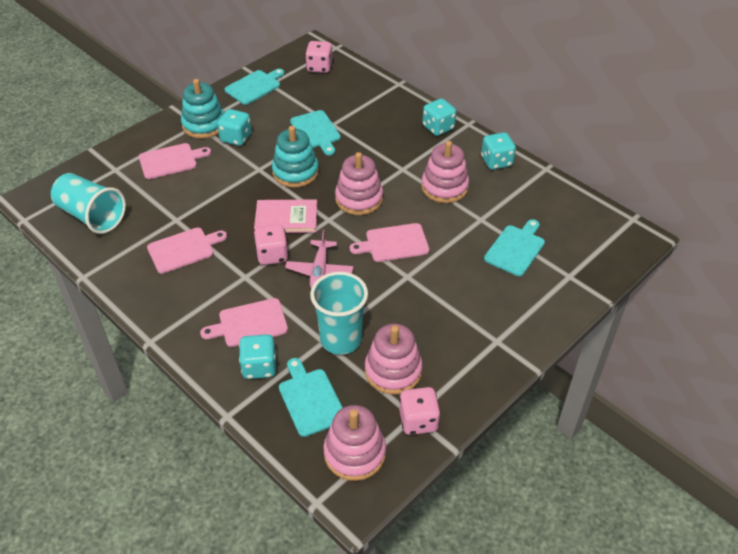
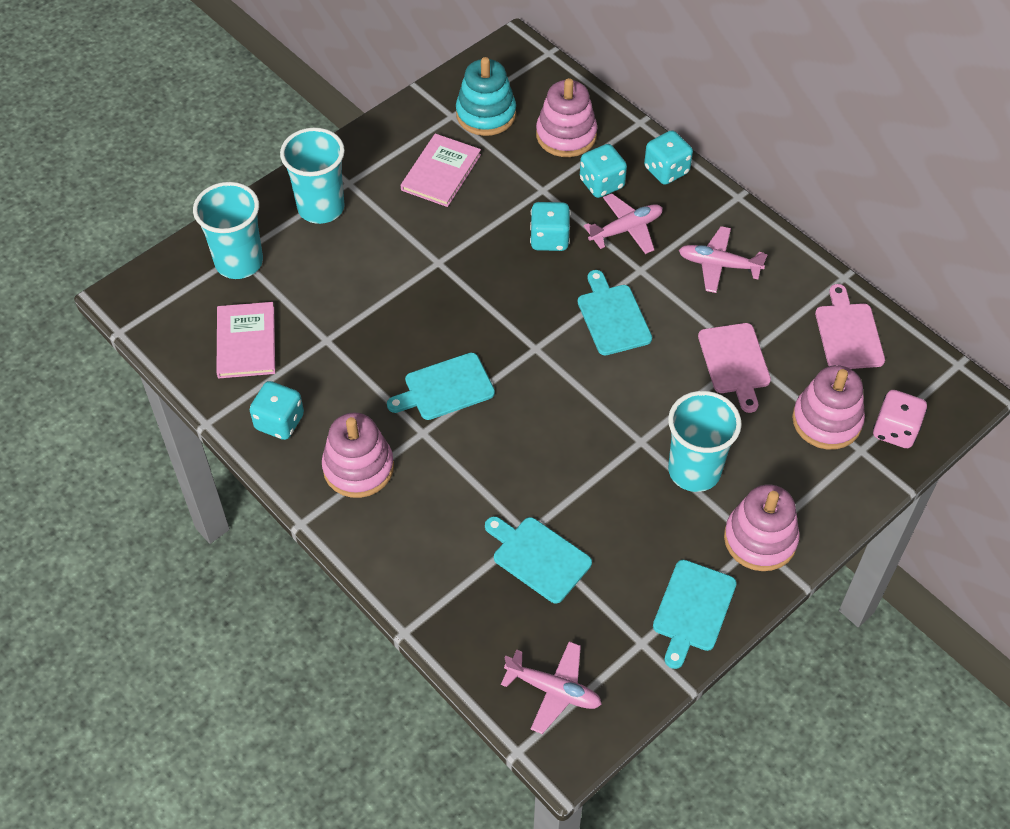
pink book: 1 -> 2
pink cutting board: 4 -> 2
pink dice: 3 -> 1
pink plane: 1 -> 3
turquoise cup: 2 -> 3
turquoise stacking toy: 2 -> 1

